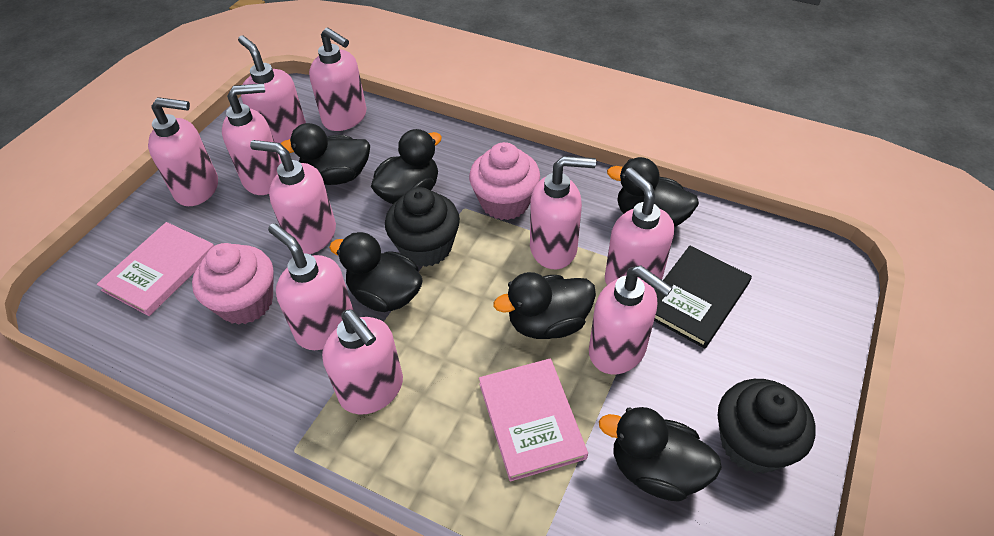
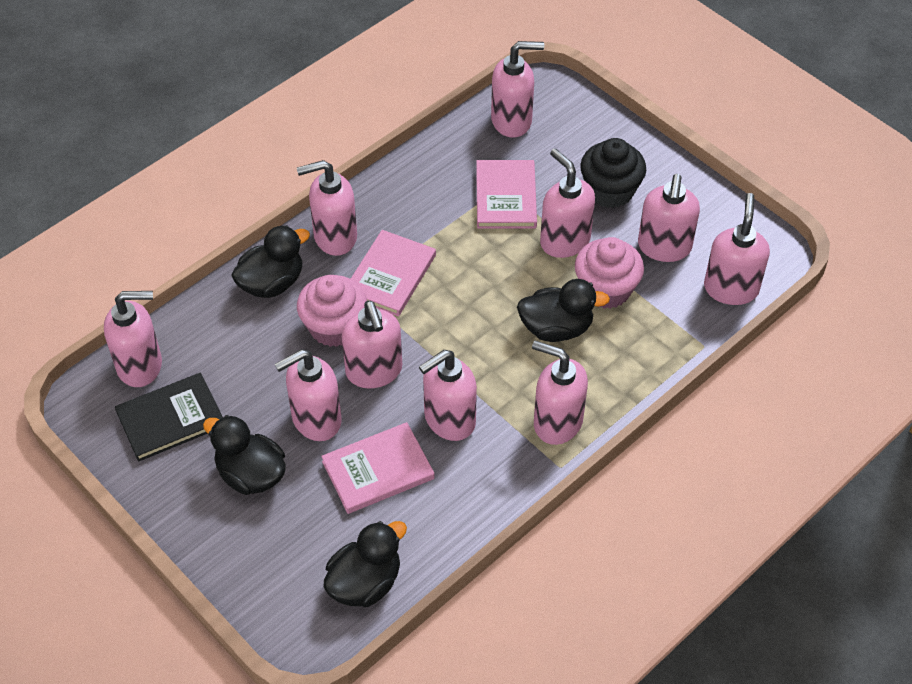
black cupcake: 2 -> 1
black duck: 6 -> 4
pink book: 2 -> 3

